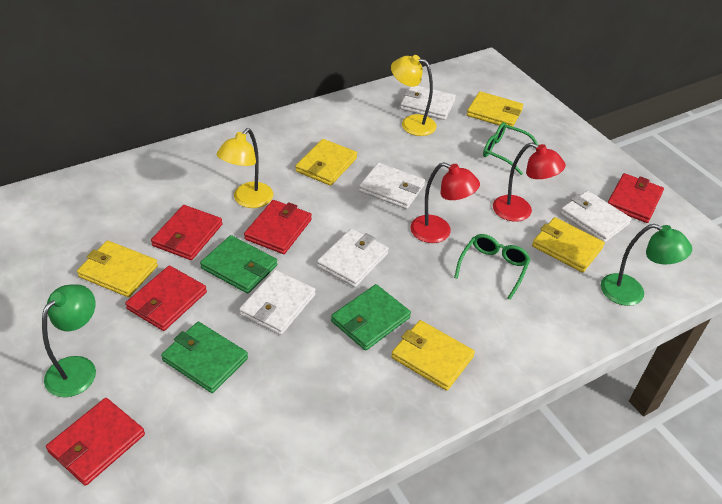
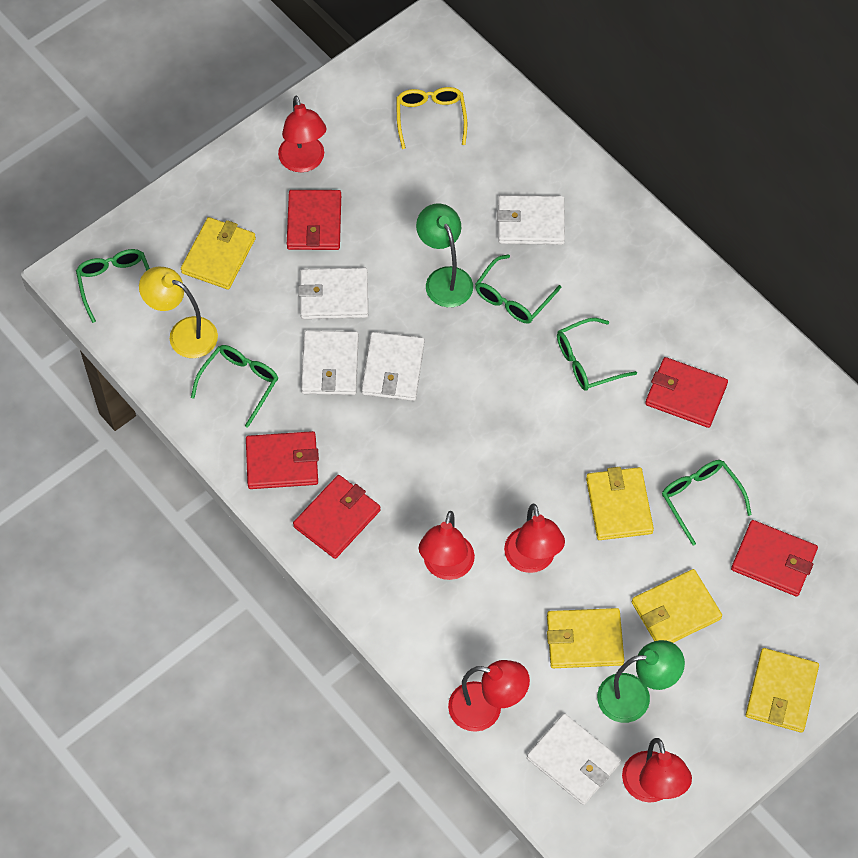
green glasses: 2 -> 5
green wallet: 3 -> 0
red lamp: 2 -> 5
yellow glasses: 0 -> 1
yellow lamp: 2 -> 1

